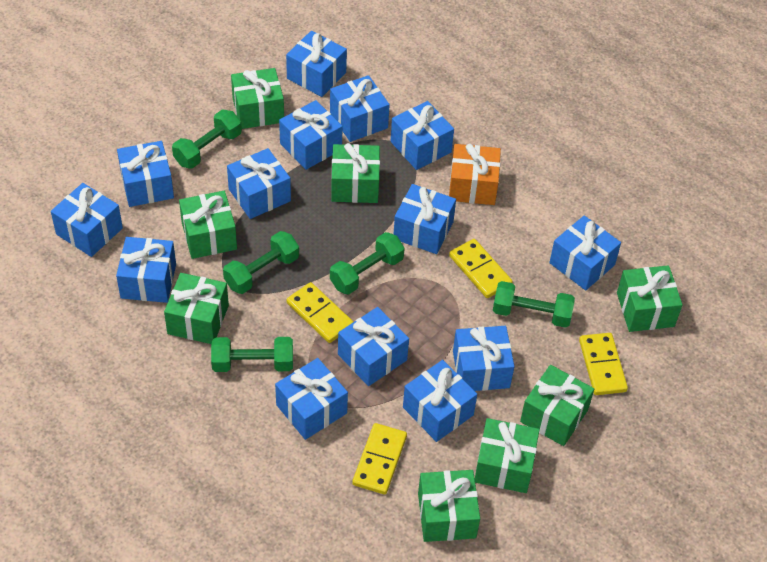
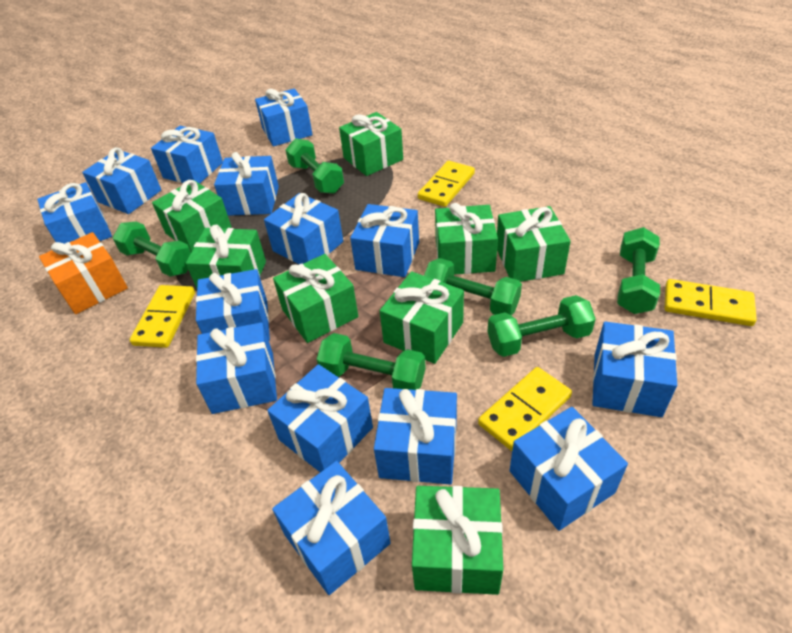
green dumbbell: 5 -> 6

